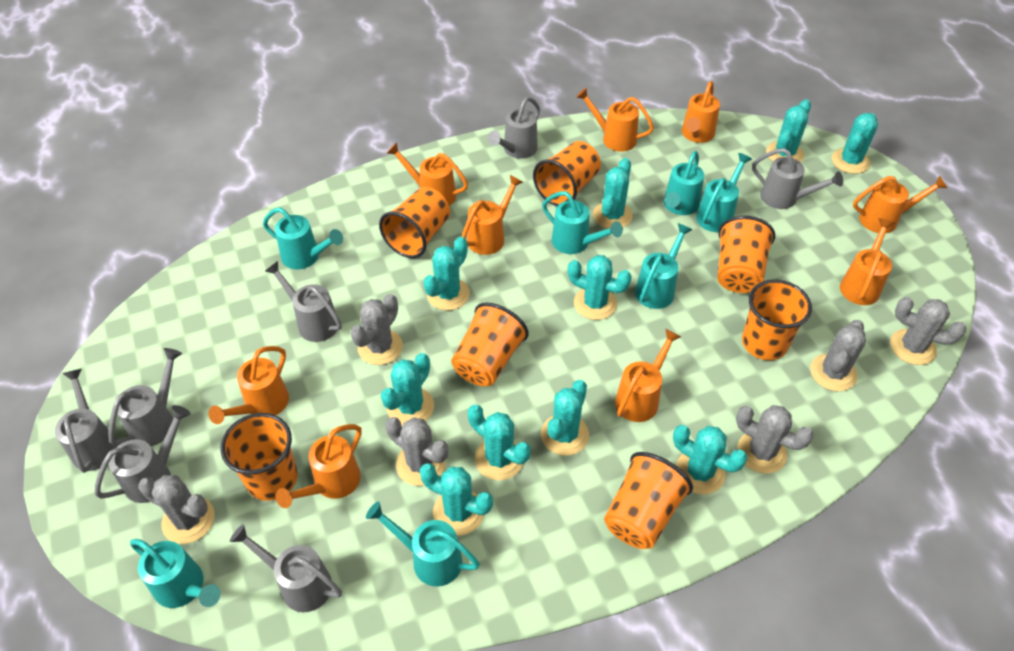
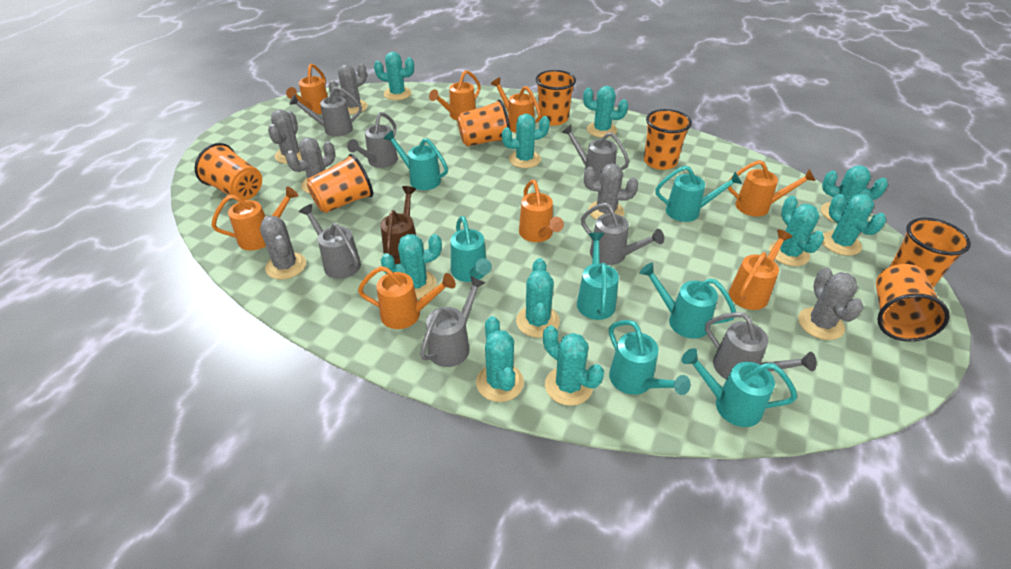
brown watering can: 0 -> 1
orange watering can: 9 -> 8

